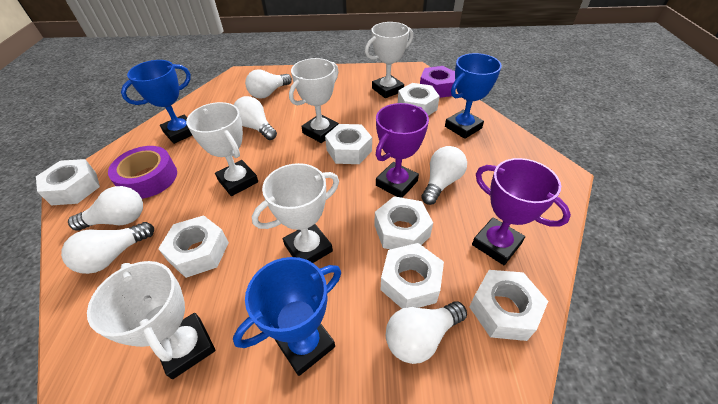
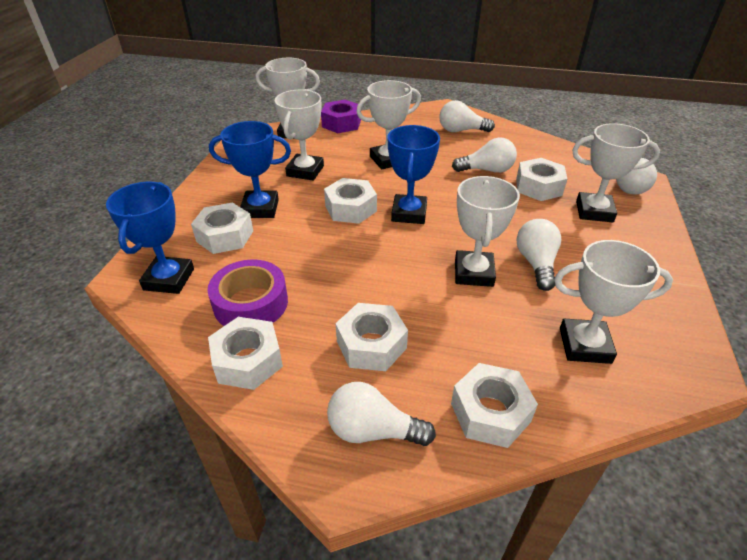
purple trophy: 2 -> 0
white light bulb: 6 -> 5
white nut: 7 -> 6
white trophy: 5 -> 6

